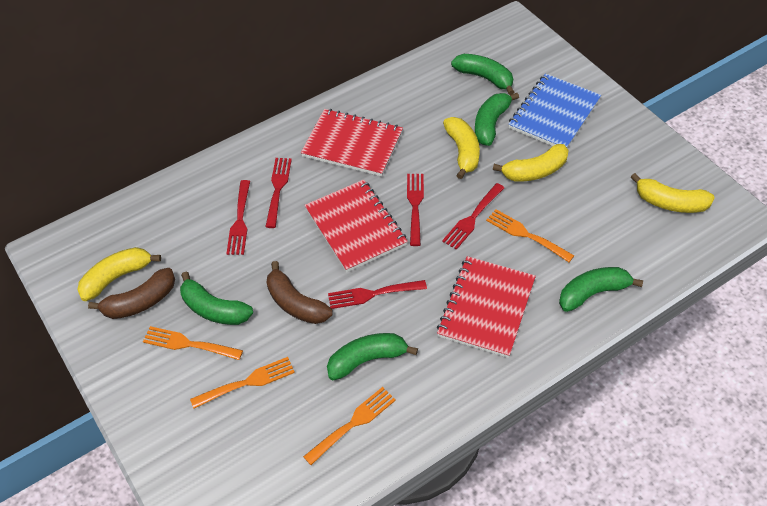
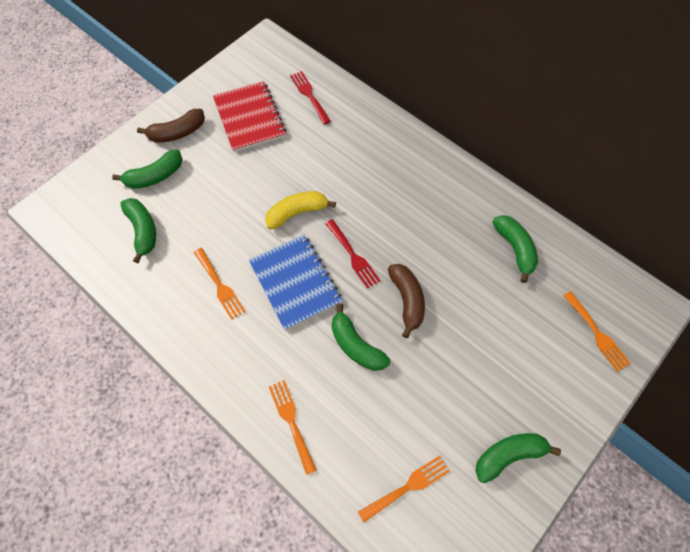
red fork: 5 -> 2
red notebook: 3 -> 1
yellow banana: 4 -> 1

